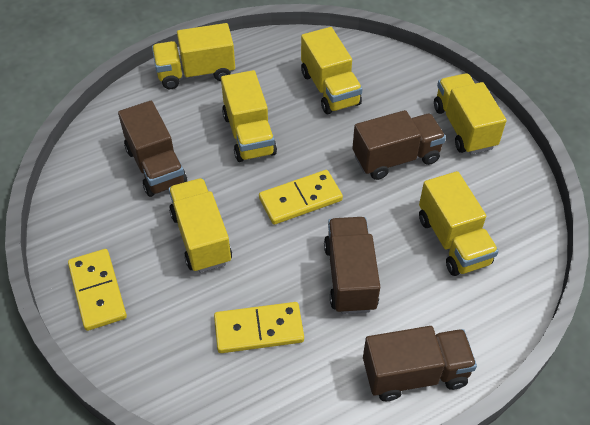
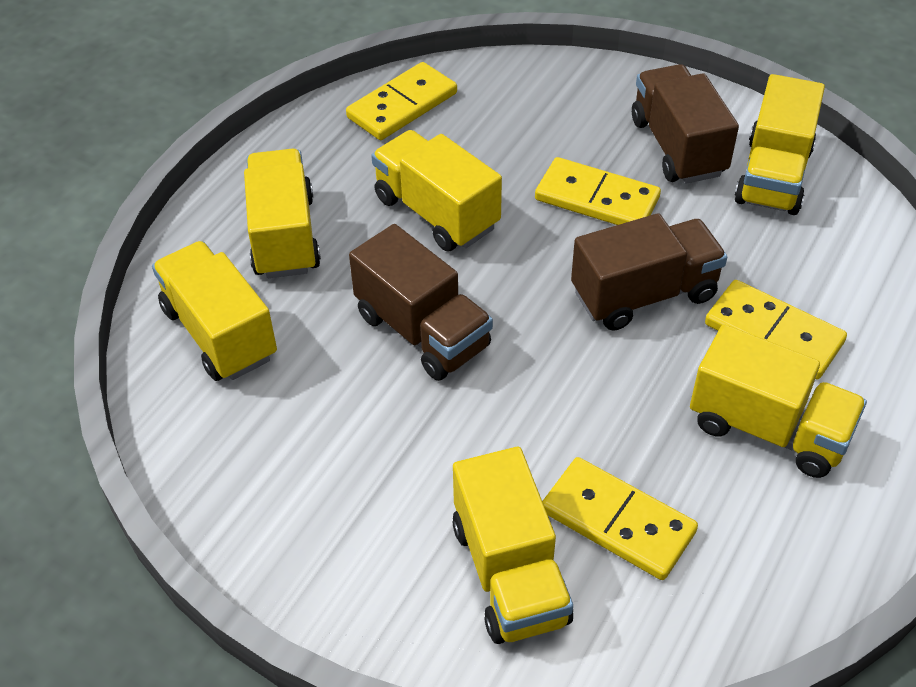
brown truck: 4 -> 3
yellow domino: 3 -> 4

